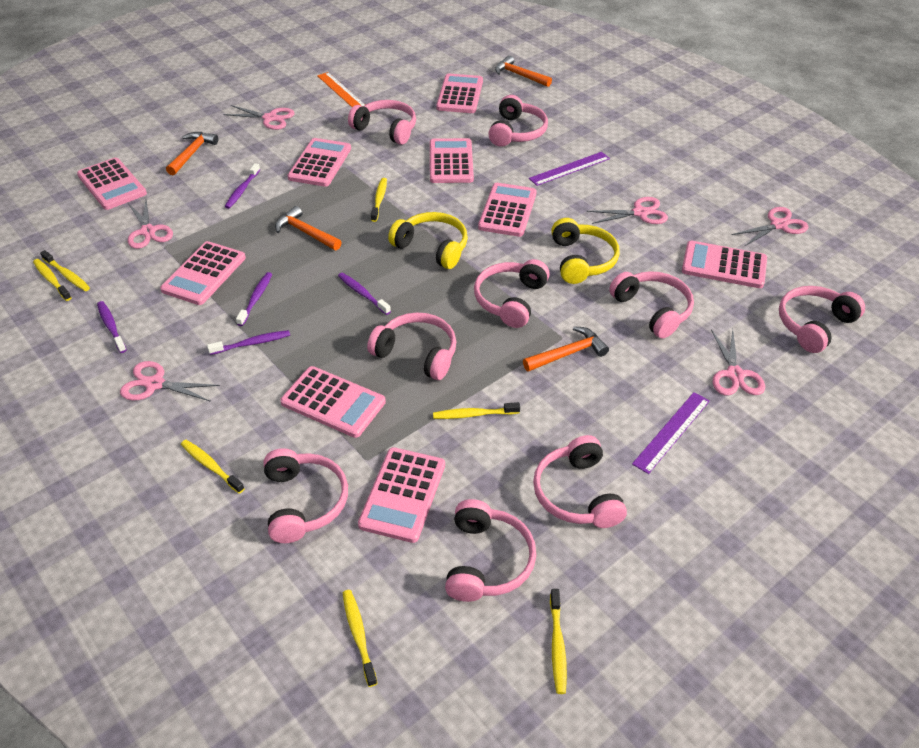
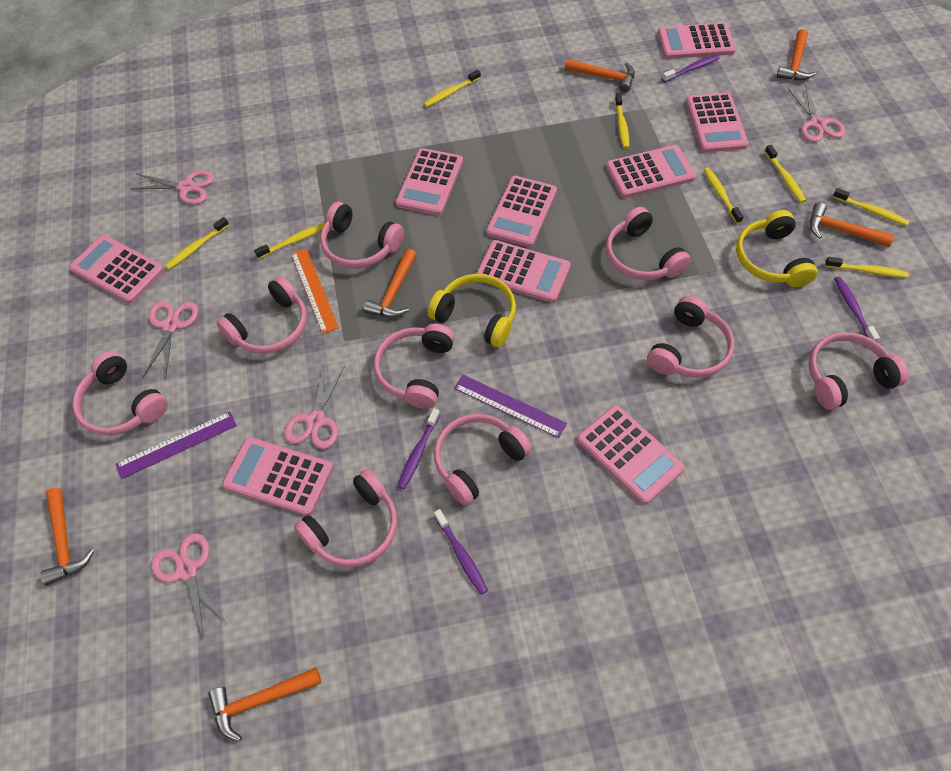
orange hammer: 4 -> 6
pink scissors: 6 -> 5
purple toothbrush: 5 -> 4
yellow toothbrush: 7 -> 8

